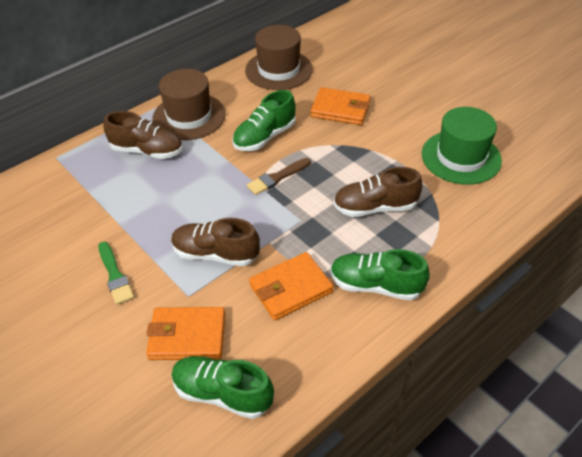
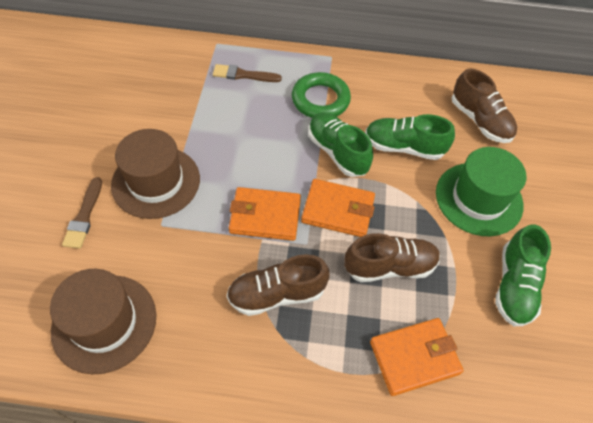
brown brush: 1 -> 2
green brush: 1 -> 0
green ring: 0 -> 1

